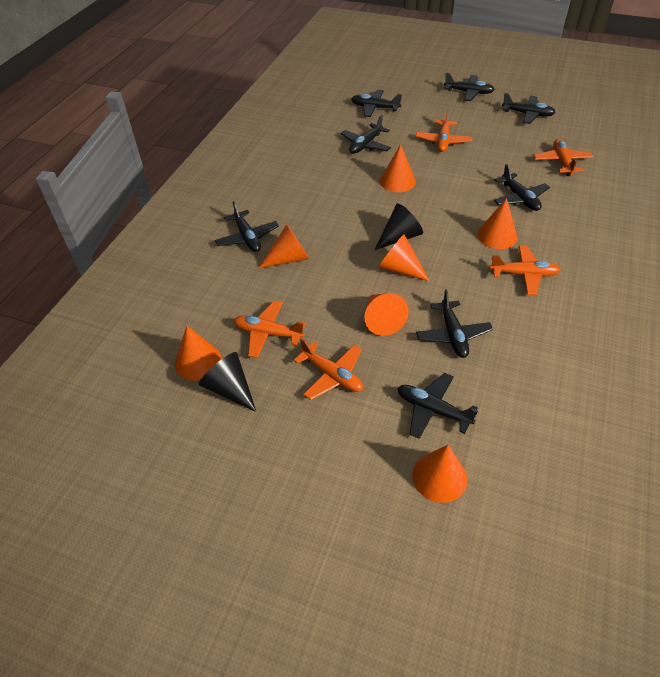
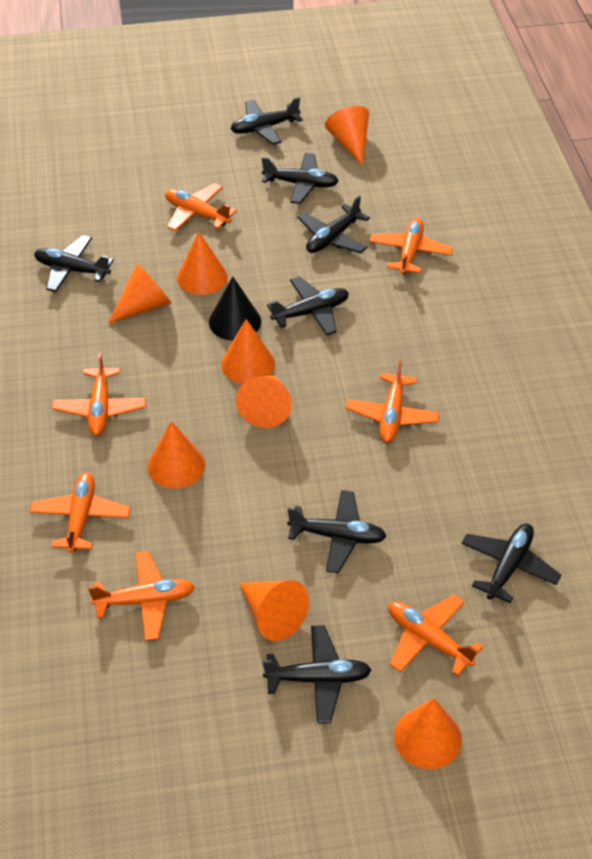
black cone: 2 -> 1
orange cone: 7 -> 8
orange plane: 5 -> 7

